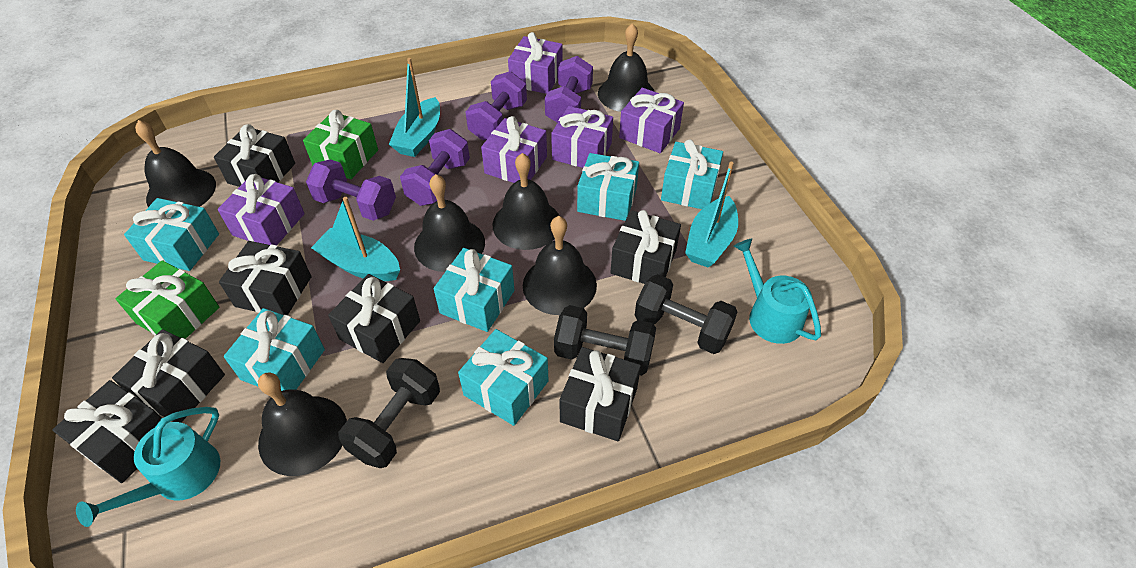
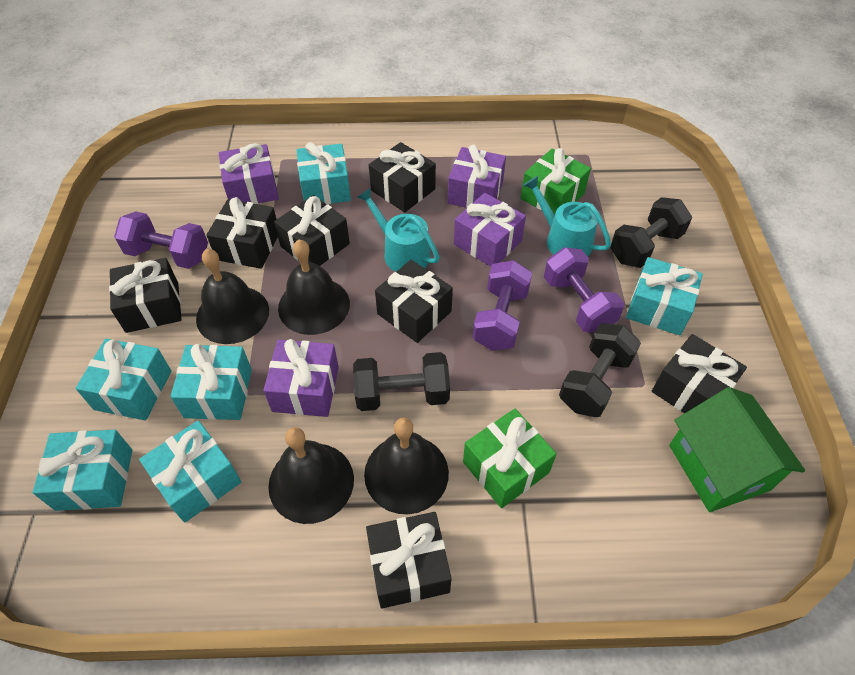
black bell: 6 -> 4
green house: 0 -> 1
purple dumbbell: 4 -> 3
purple gift: 5 -> 4
turquoise boat: 3 -> 0

